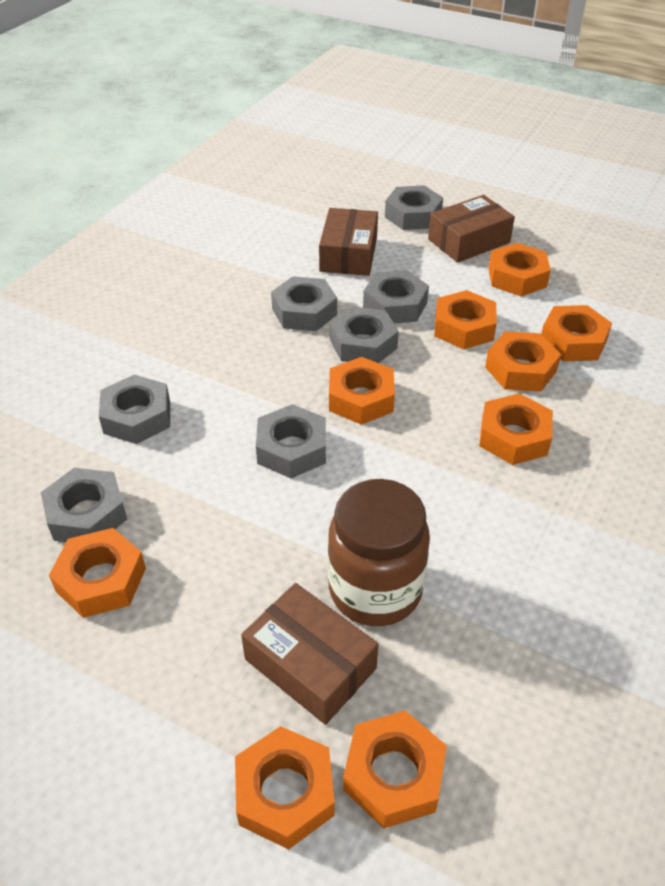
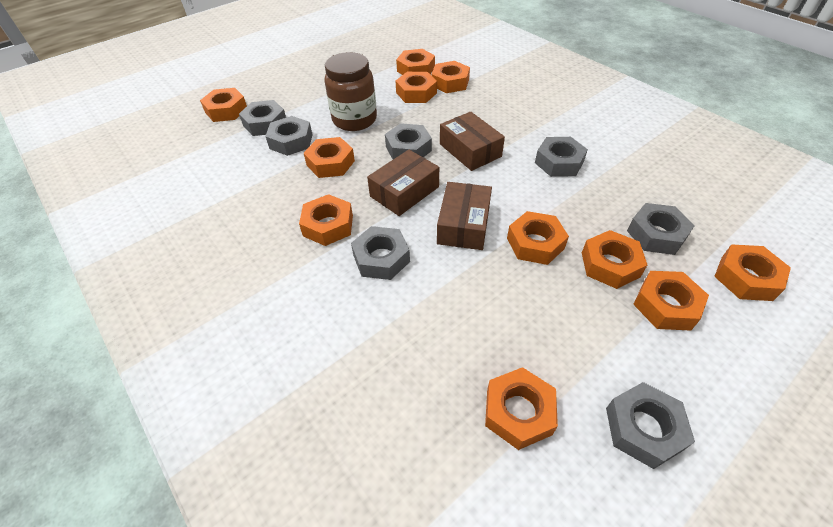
orange nut: 9 -> 11

